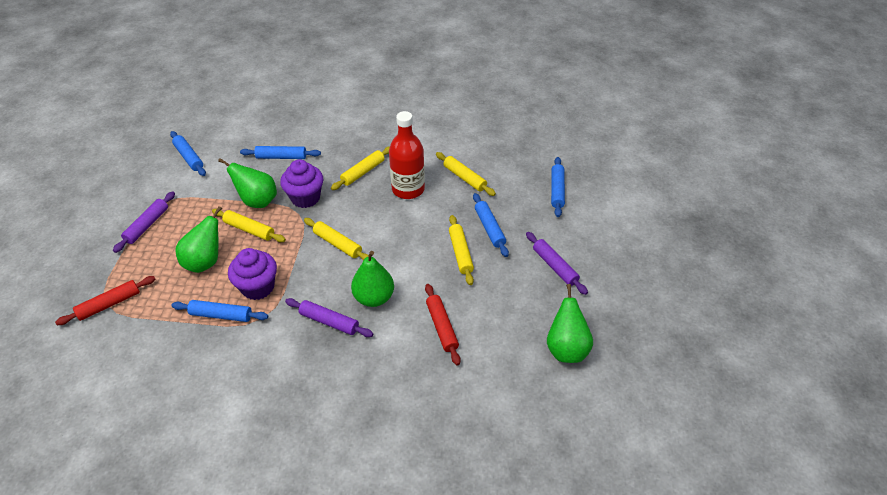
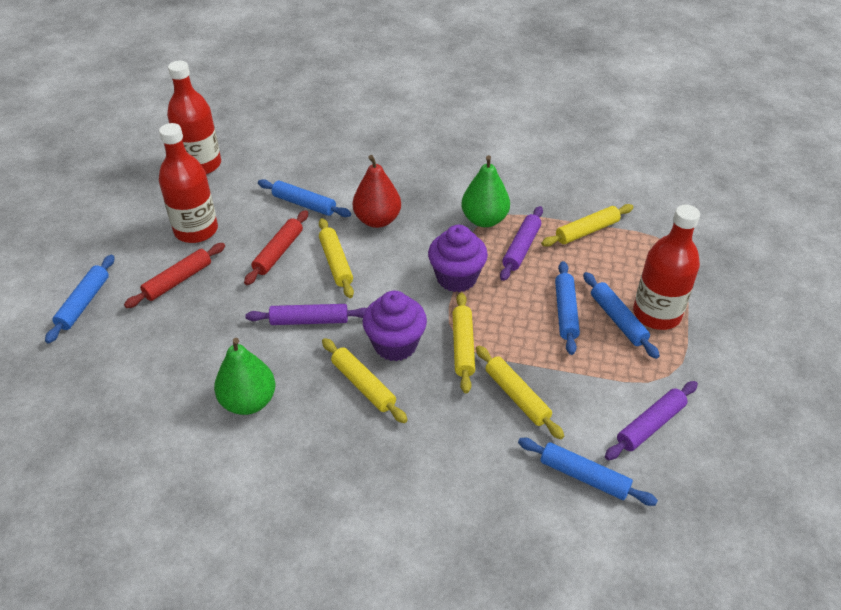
green pear: 4 -> 2
red bottle: 1 -> 3
red pear: 0 -> 1

